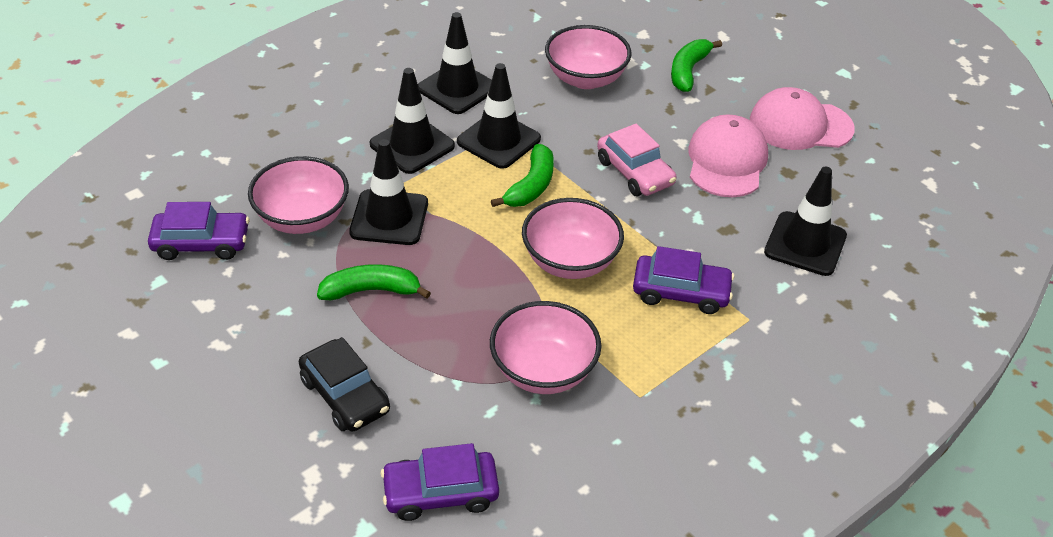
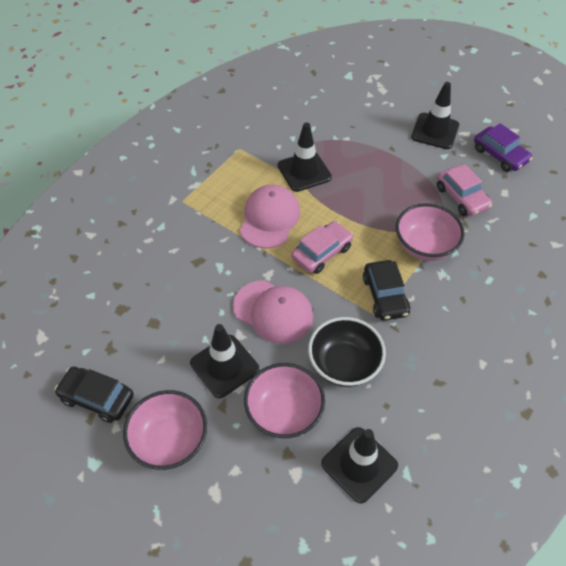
black bowl: 0 -> 1
black car: 1 -> 2
black traffic cone: 5 -> 4
green banana: 3 -> 0
pink bowl: 4 -> 3
pink car: 1 -> 2
purple car: 3 -> 1

